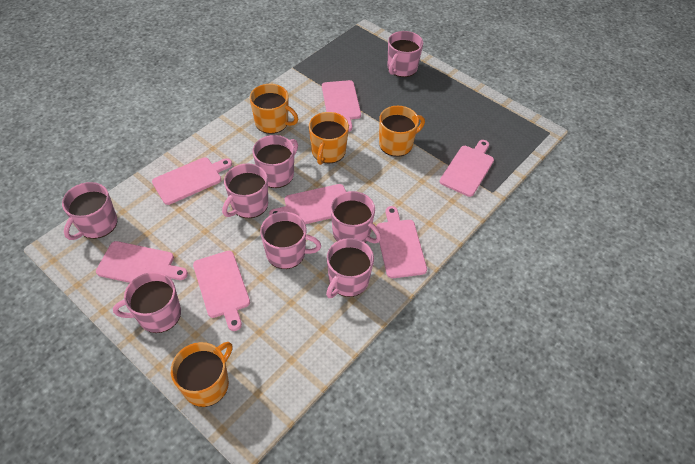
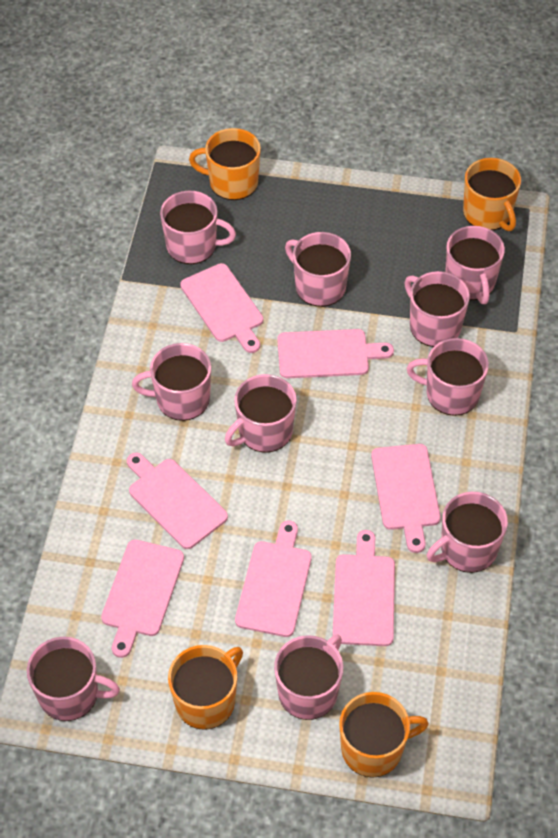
pink mug: 8 -> 10

